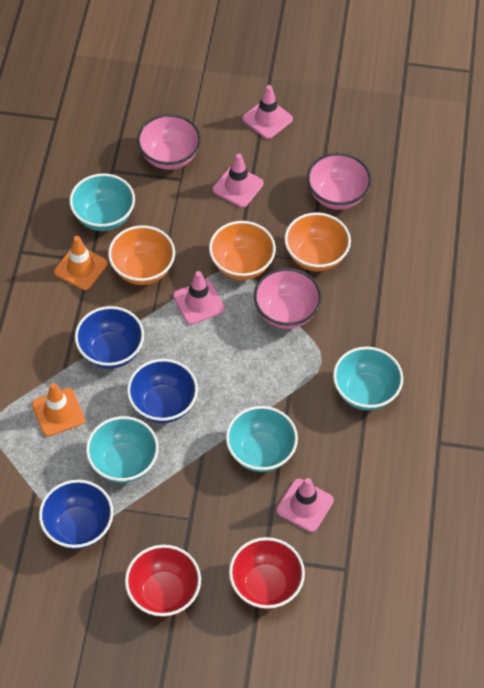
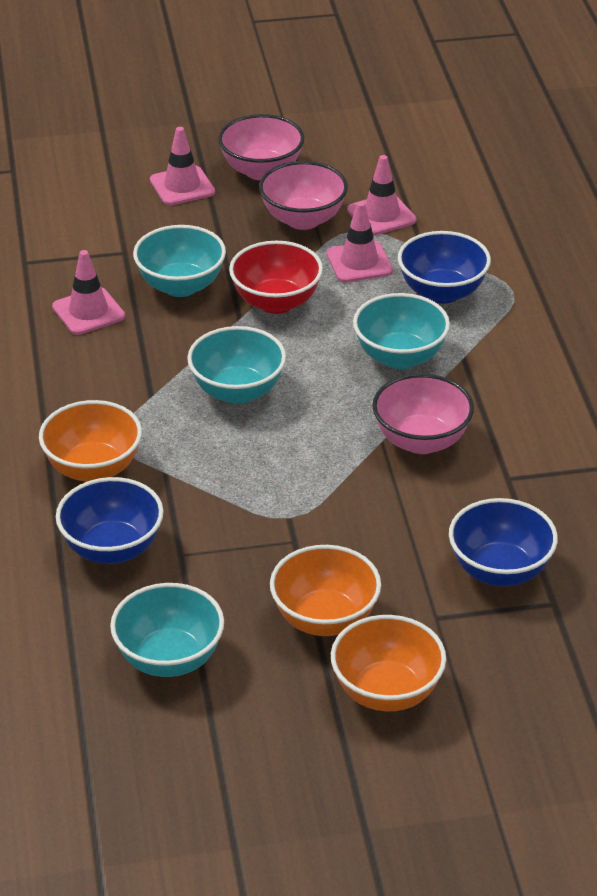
orange traffic cone: 2 -> 0
red bowl: 2 -> 1

